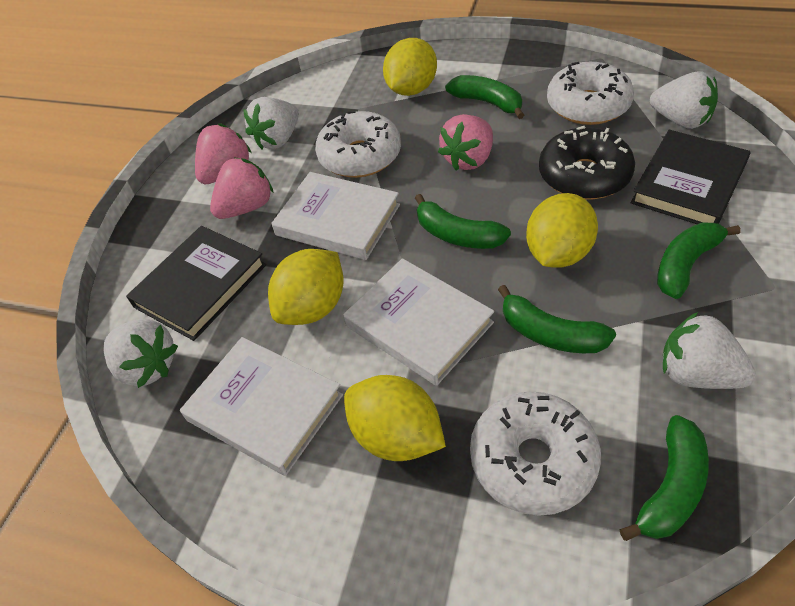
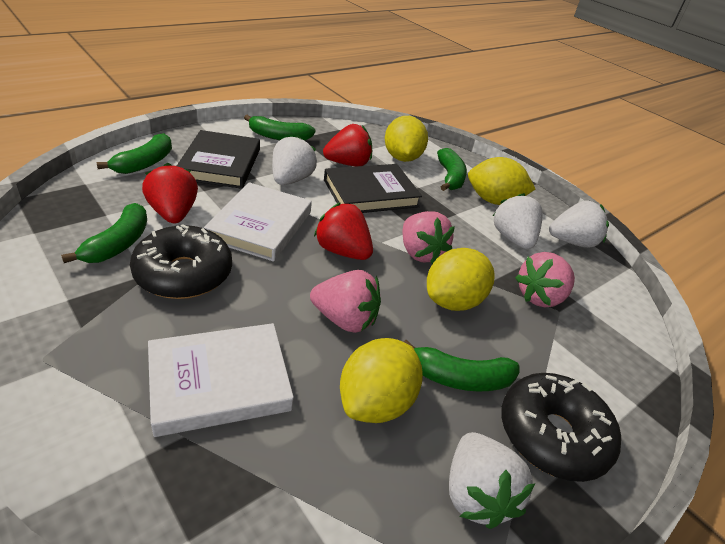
black donut: 1 -> 2
red strawberry: 0 -> 3
white book: 3 -> 2
white donut: 3 -> 0

